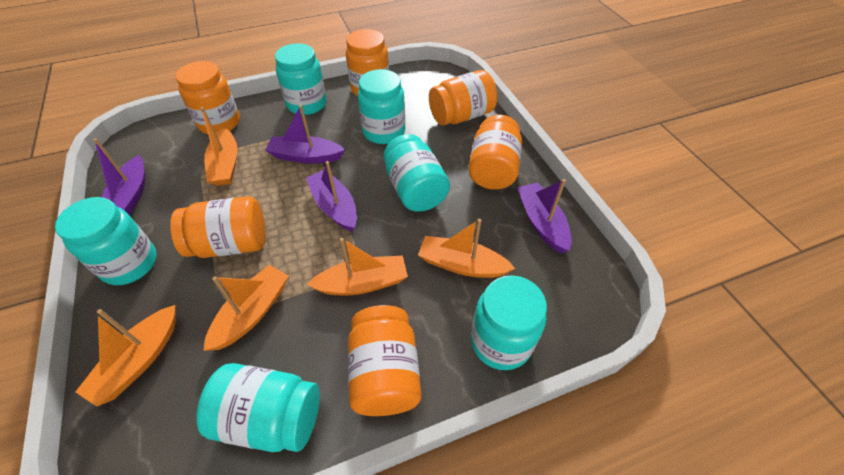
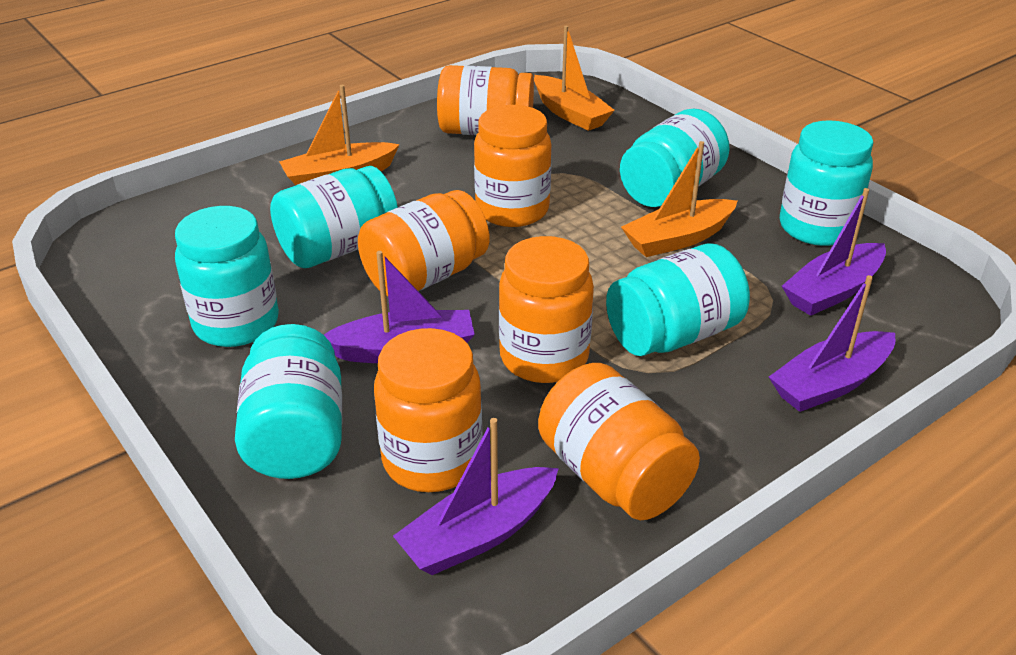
orange boat: 5 -> 3

